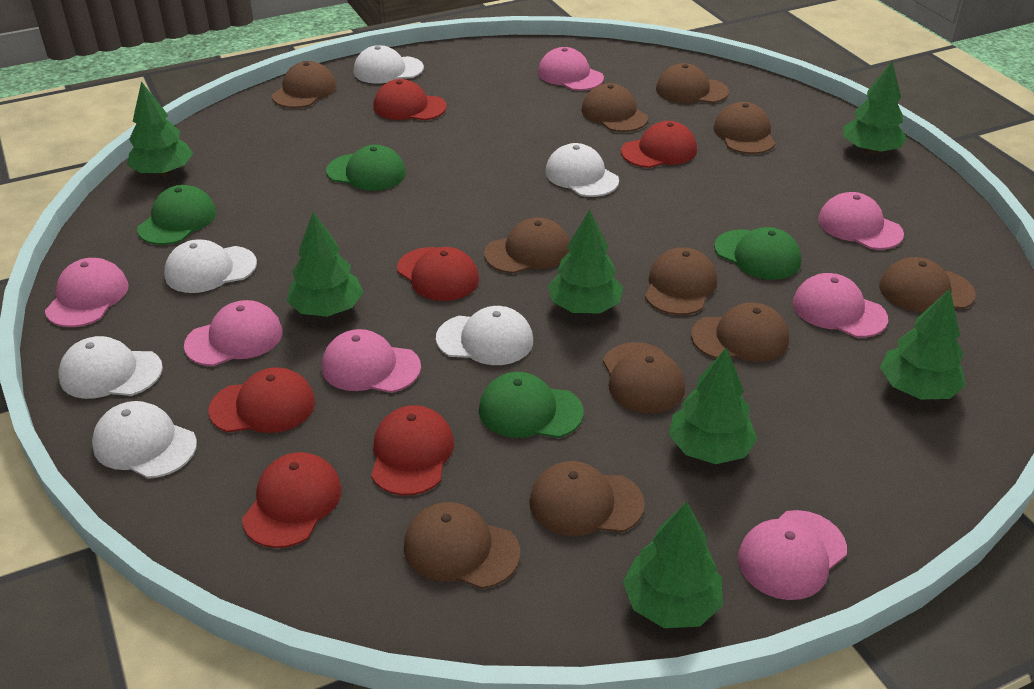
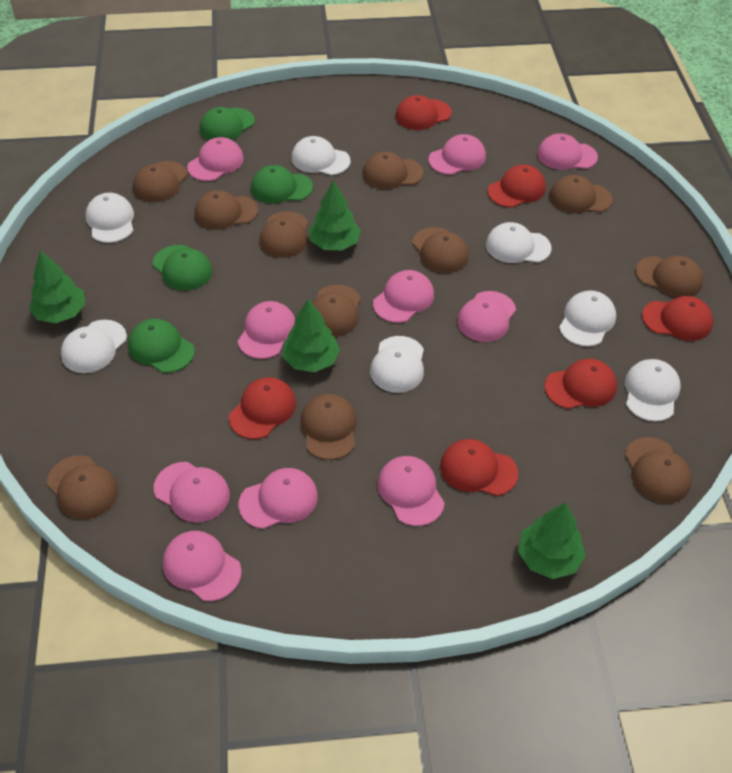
green tree: 7 -> 4
pink cap: 7 -> 10
white cap: 6 -> 7

